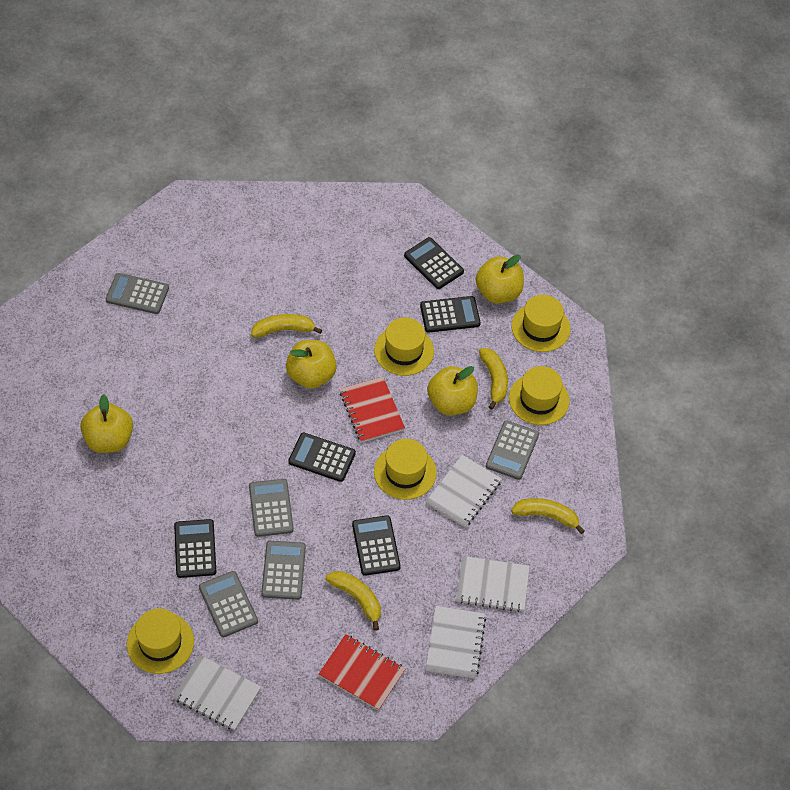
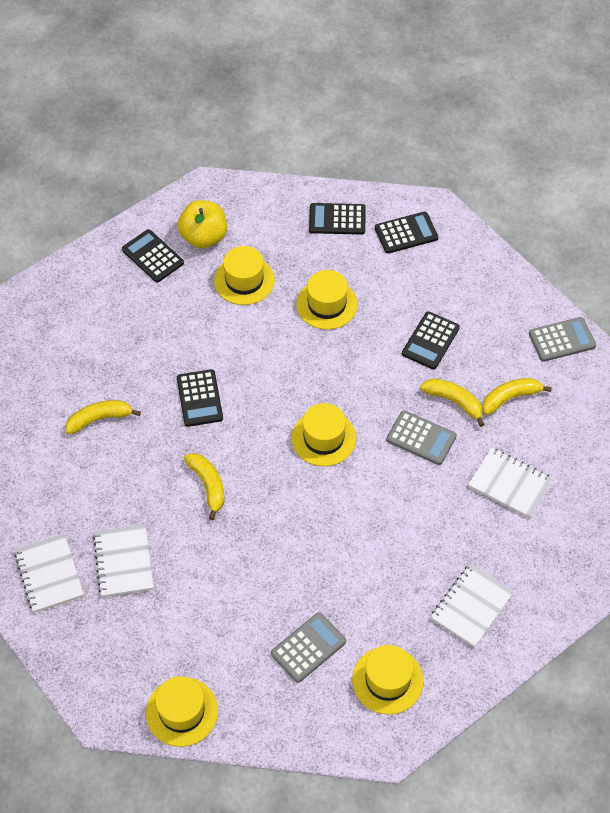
grey calculator: 5 -> 3
red notebook: 2 -> 0
yellow apple: 4 -> 1

